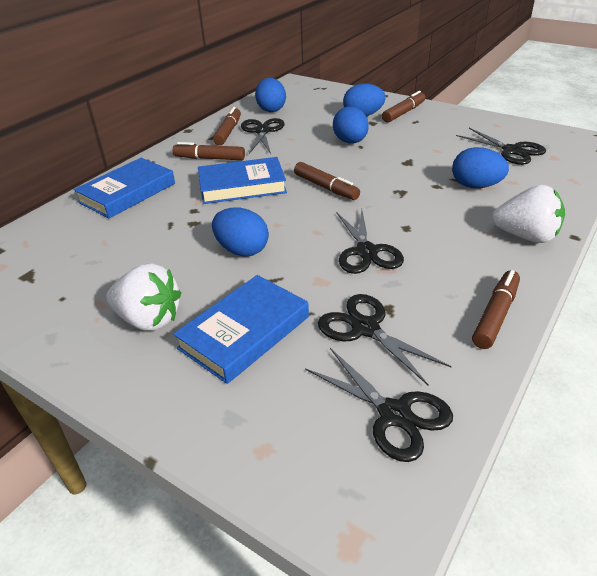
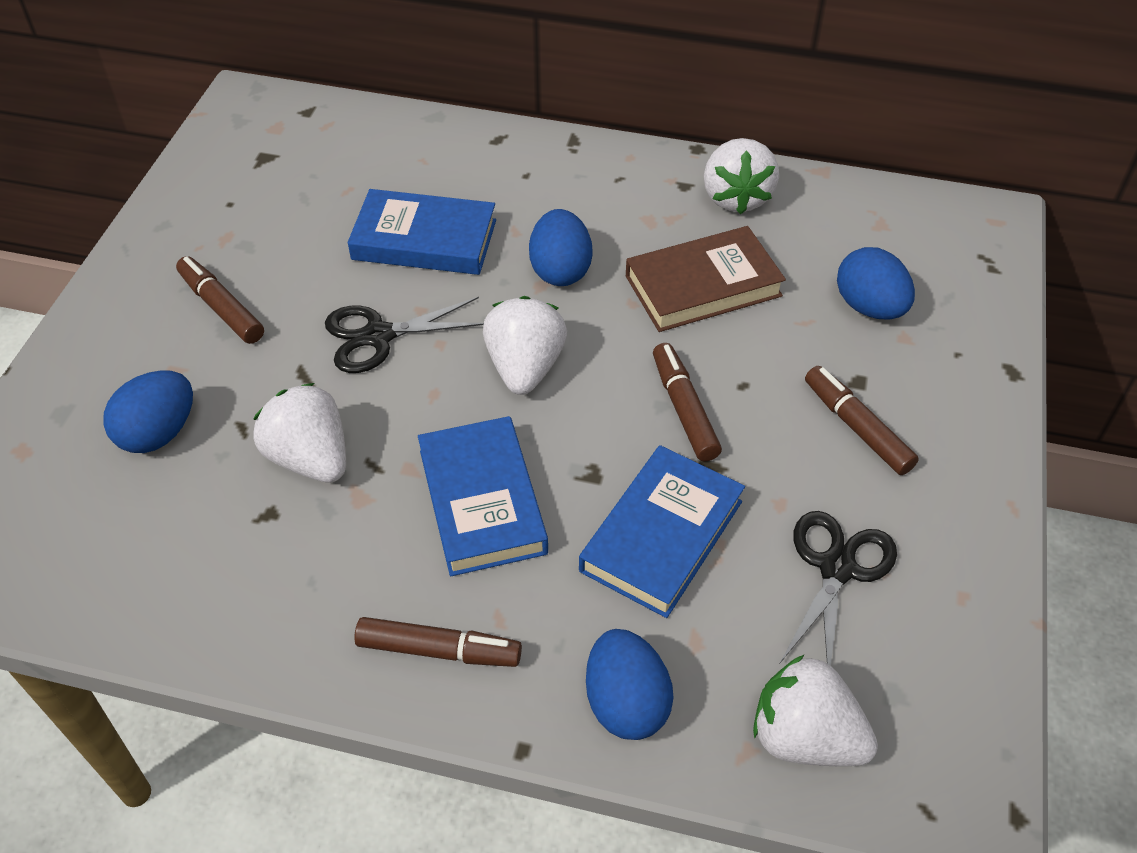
black scissors: 5 -> 2
blue egg: 5 -> 4
brown book: 0 -> 1
brown marker: 5 -> 4
white strawberry: 2 -> 4

